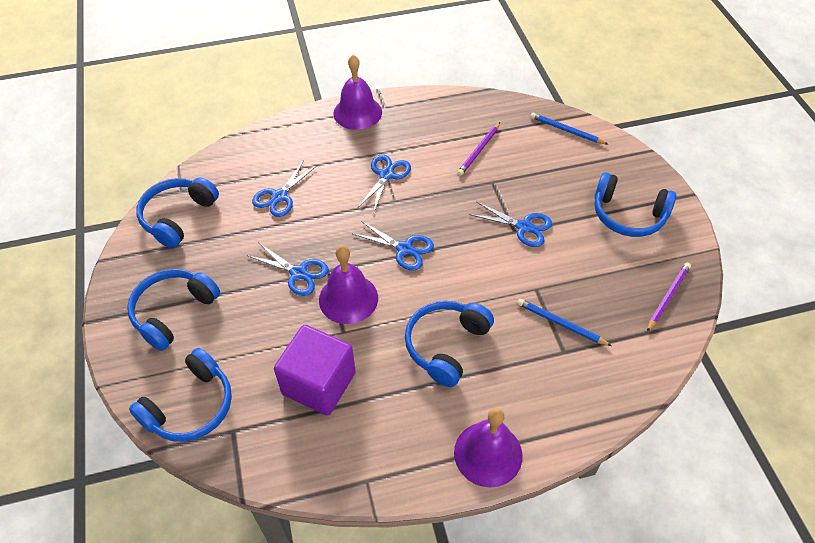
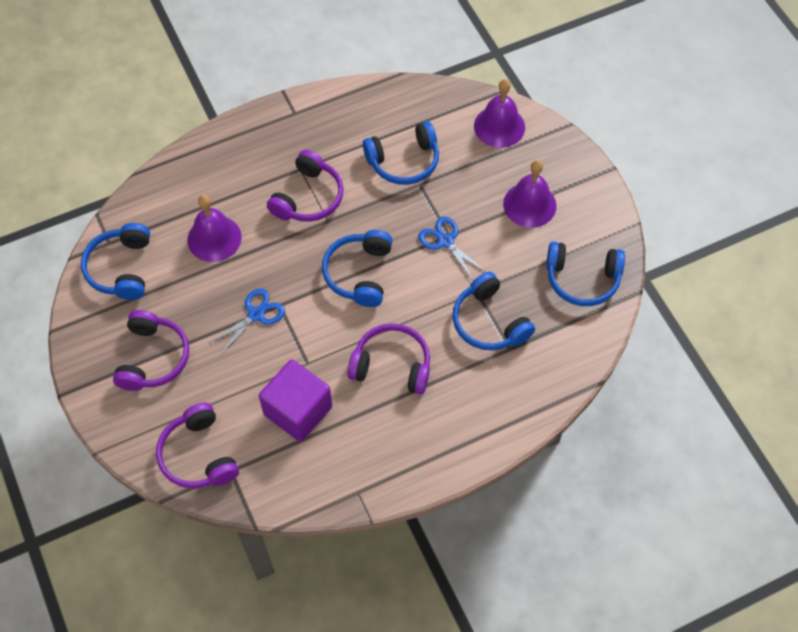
blue pencil: 2 -> 0
blue scissors: 5 -> 2
purple headphones: 0 -> 4
purple pencil: 2 -> 0

